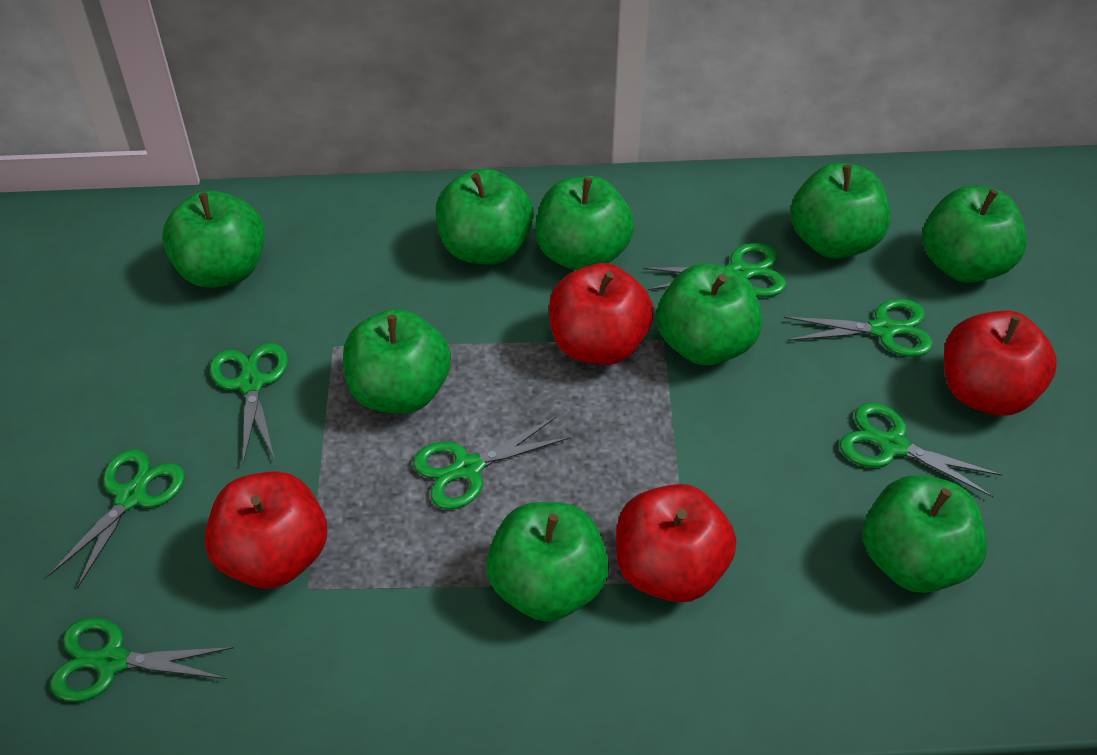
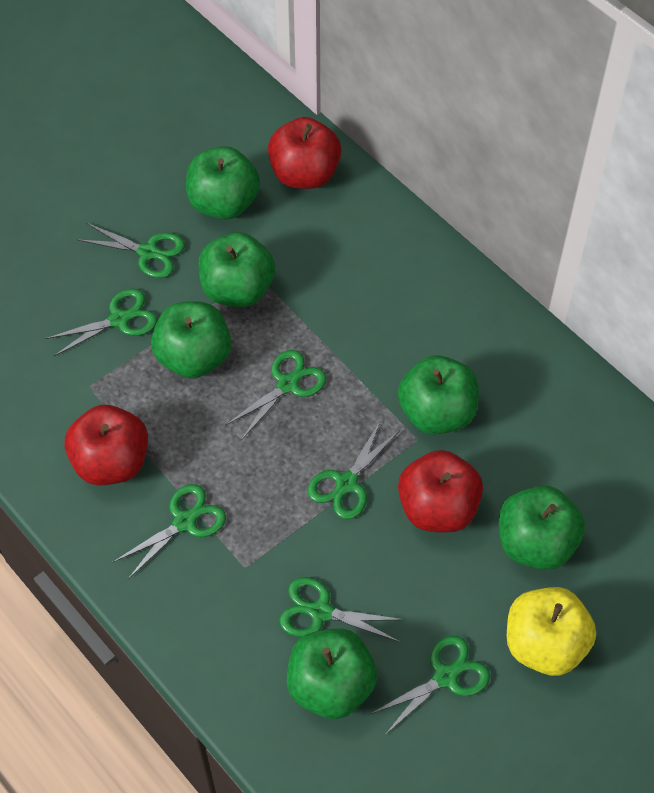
green apple: 9 -> 6
red apple: 4 -> 3
yellow apple: 0 -> 1

